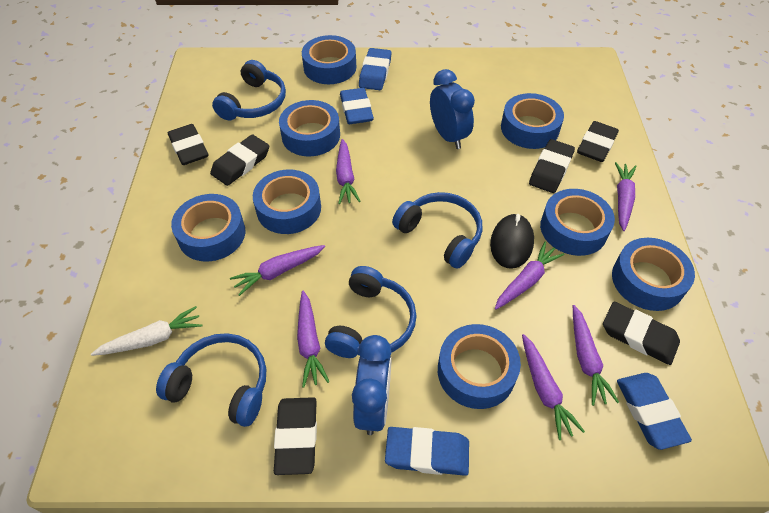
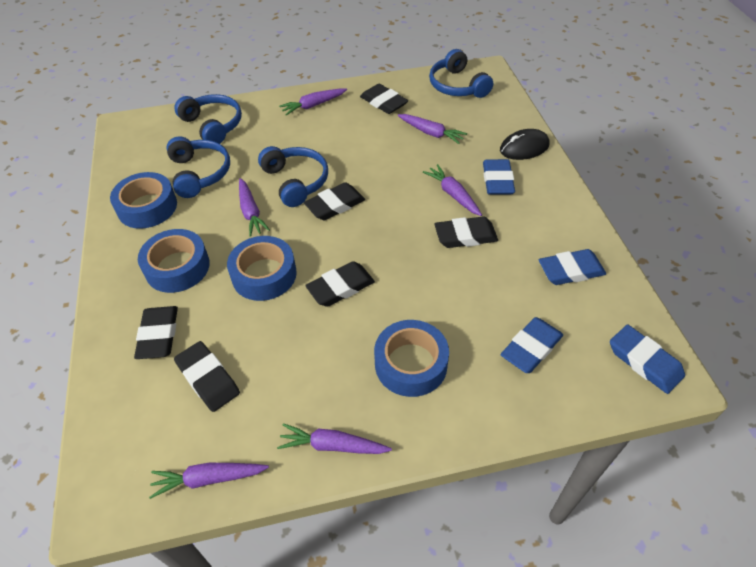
blue clock: 2 -> 0
blue tape: 8 -> 4
purple carrot: 7 -> 6
white carrot: 1 -> 0

